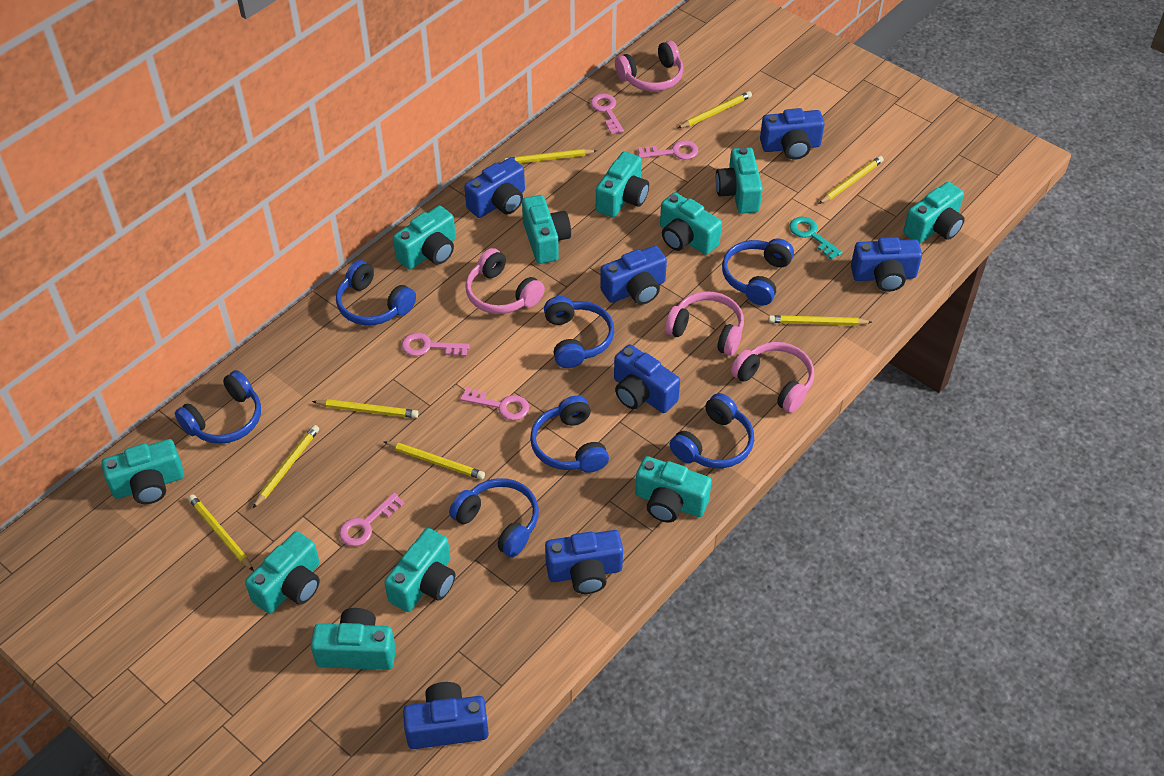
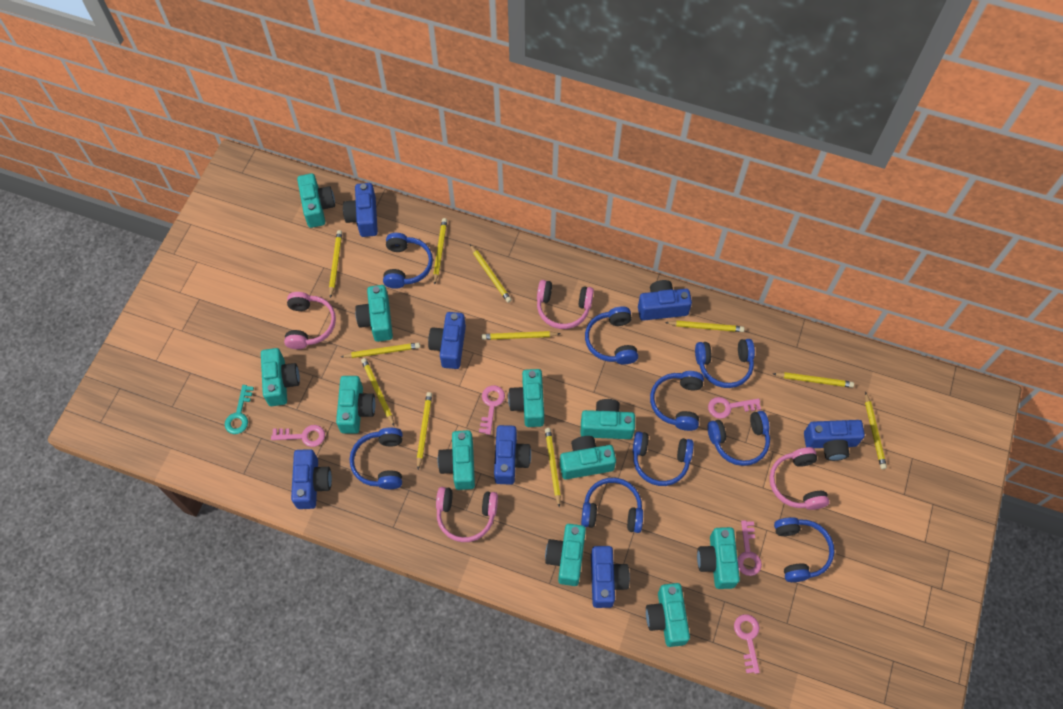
blue headphones: 7 -> 9
yellow pencil: 8 -> 11

